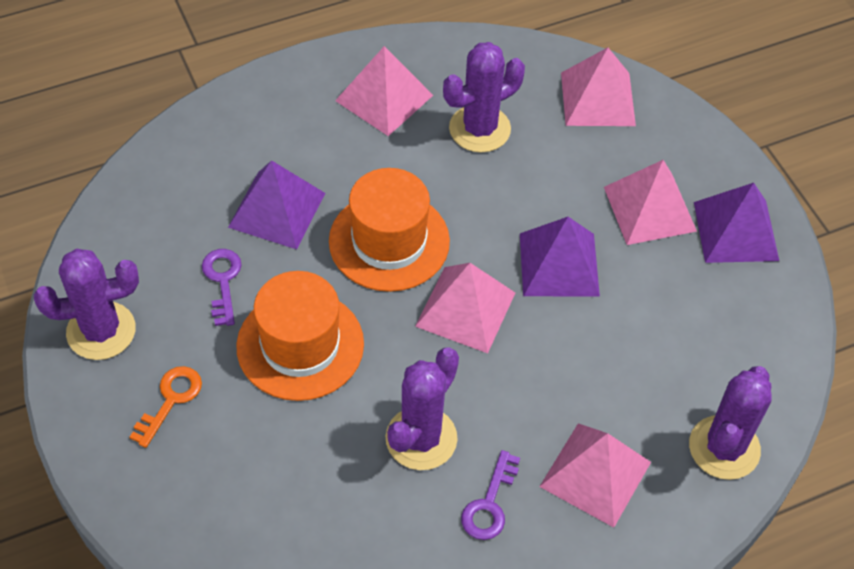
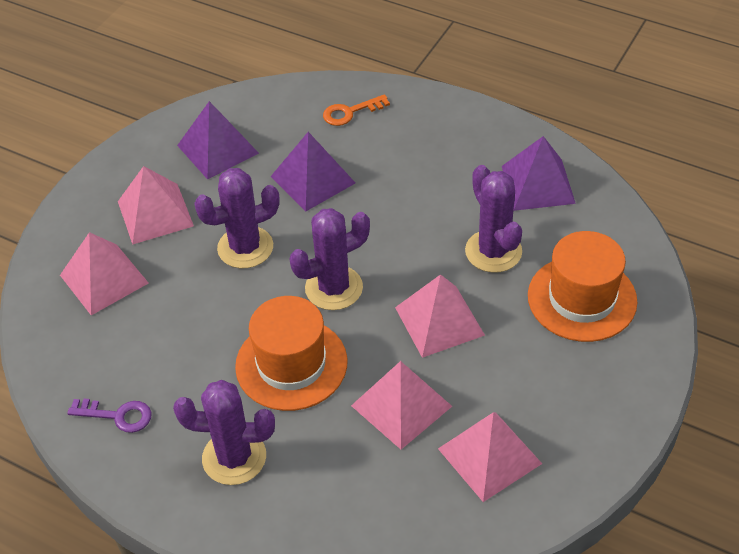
purple key: 2 -> 1

